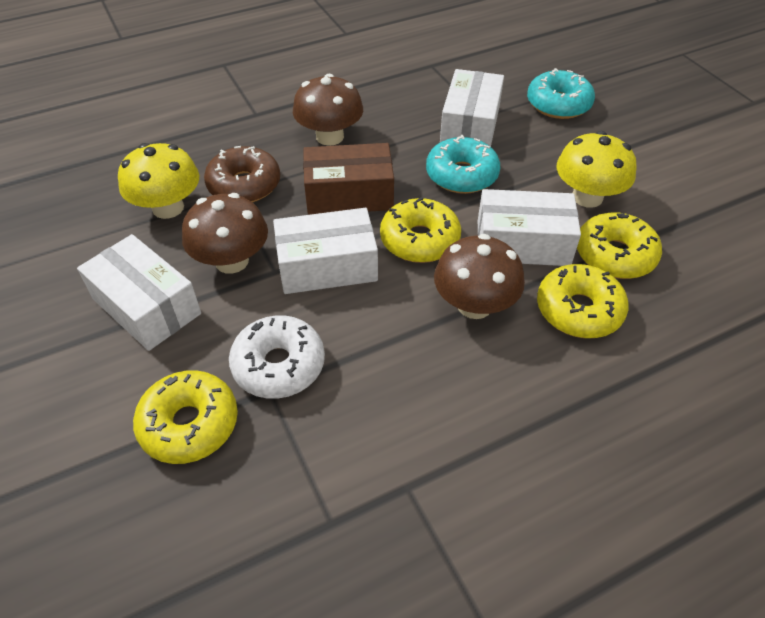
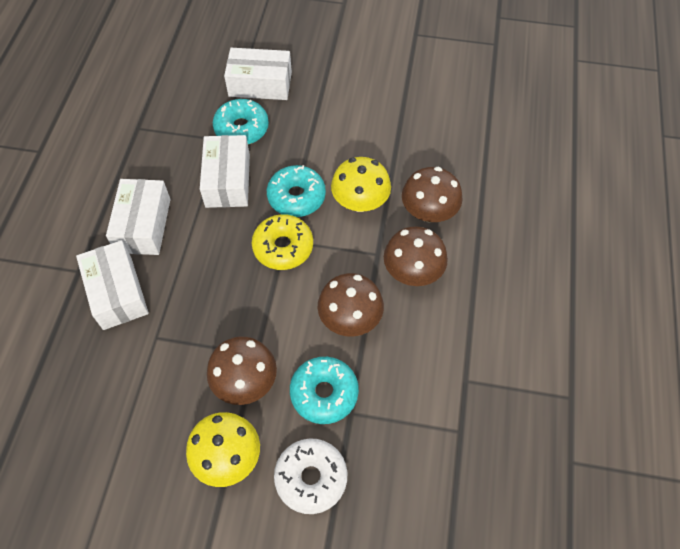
brown box: 1 -> 0
brown donut: 1 -> 0
brown mushroom: 3 -> 4
turquoise donut: 2 -> 3
yellow donut: 4 -> 1

